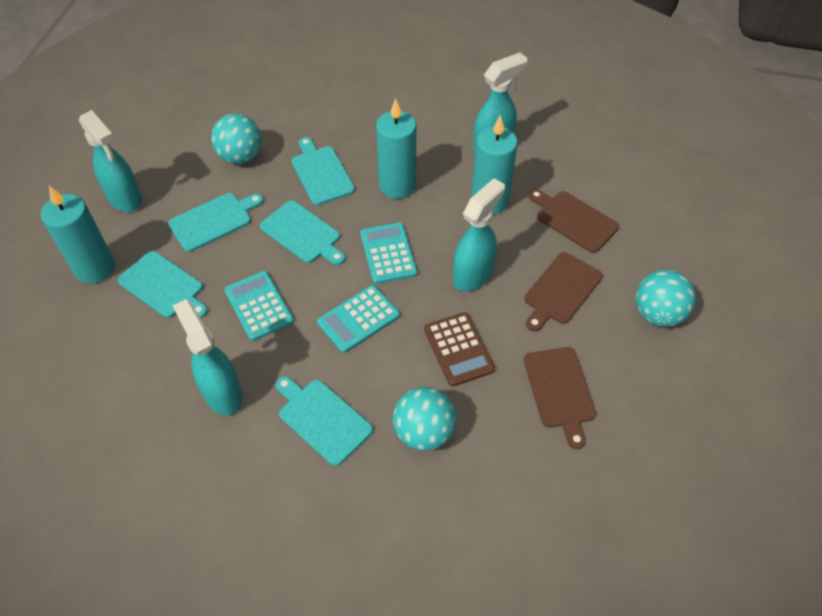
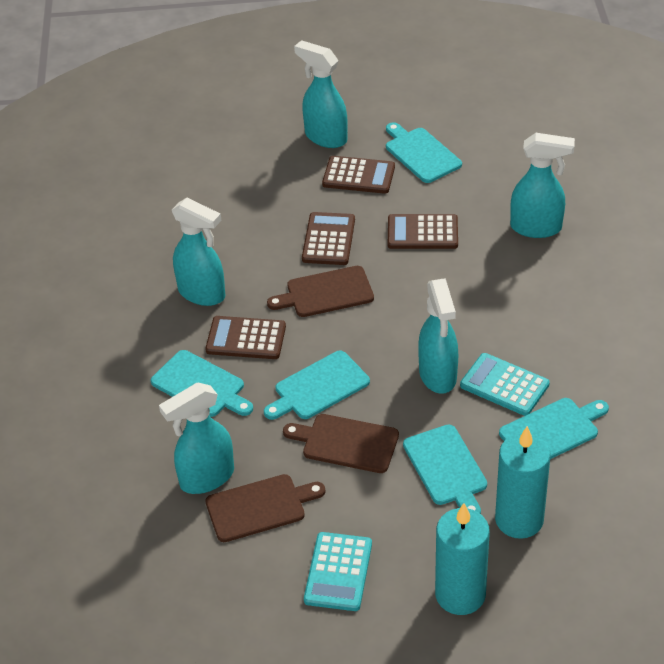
brown calculator: 1 -> 4
turquoise ball: 3 -> 0
turquoise calculator: 3 -> 2
turquoise candle: 3 -> 2
turquoise spray bottle: 4 -> 5

